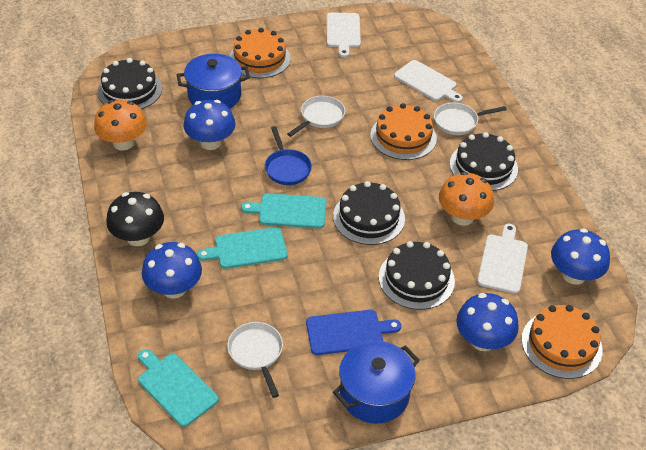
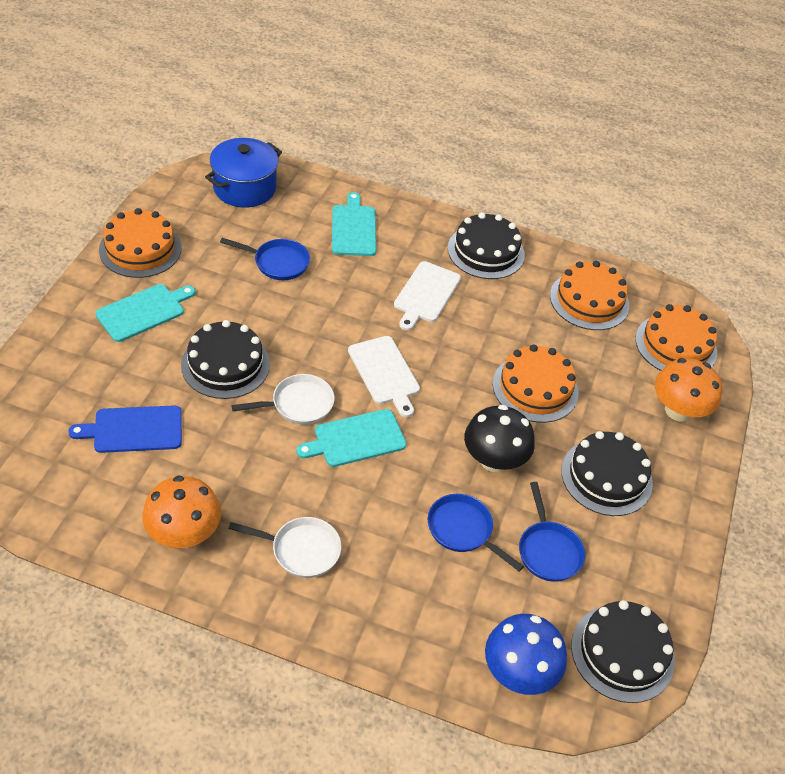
blue mushroom: 4 -> 1
blue pan: 1 -> 3
blue pot: 2 -> 1
orange cake: 3 -> 4
white cutting board: 3 -> 2
white pan: 3 -> 2

